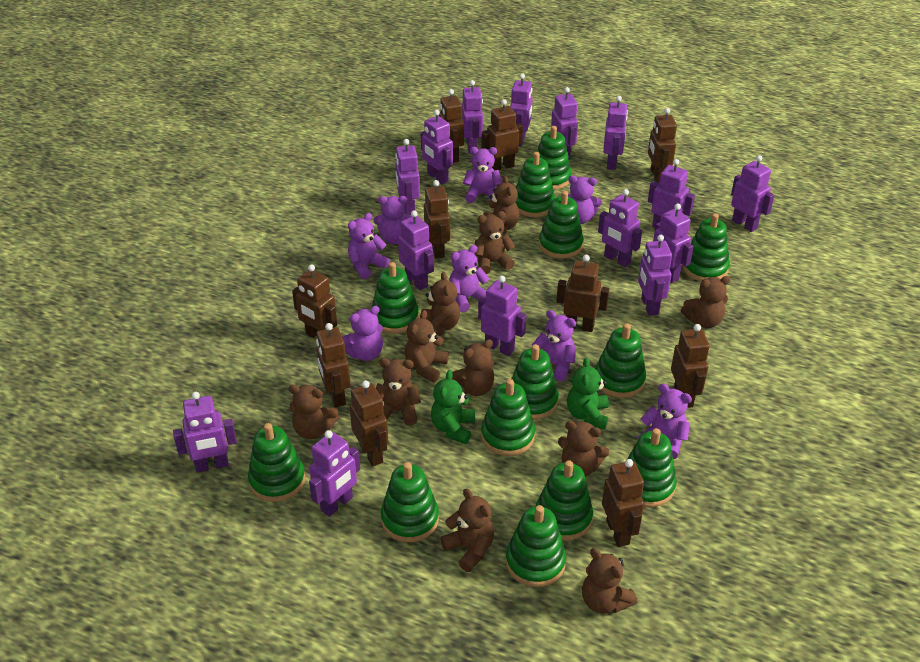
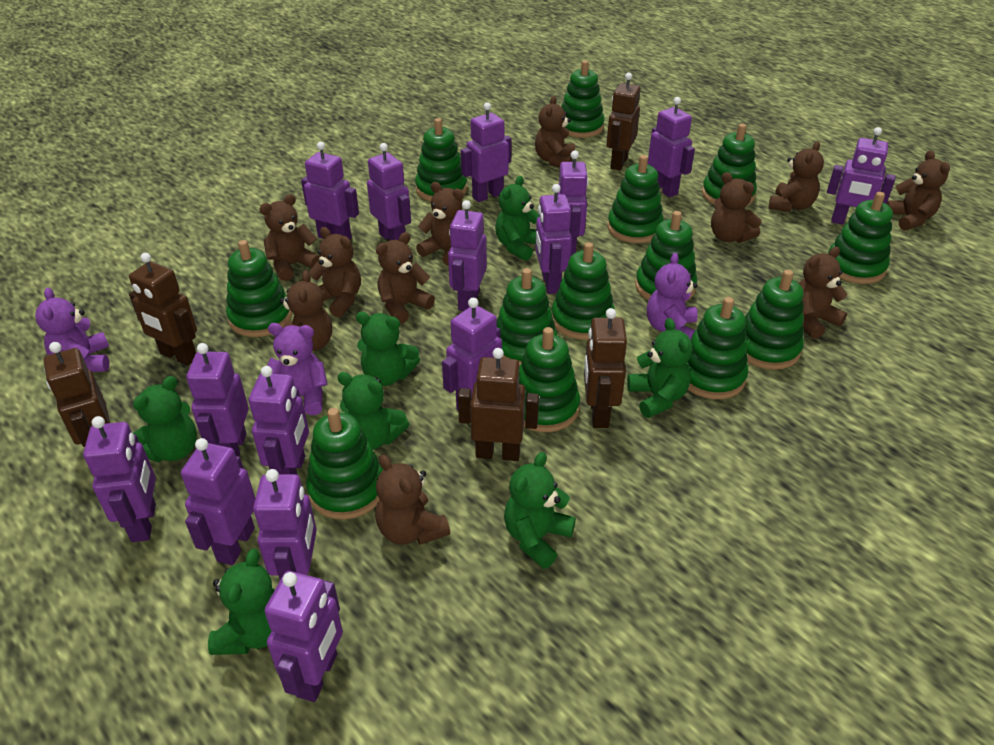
brown robot: 10 -> 5
green teddy bear: 2 -> 7
purple teddy bear: 8 -> 3

